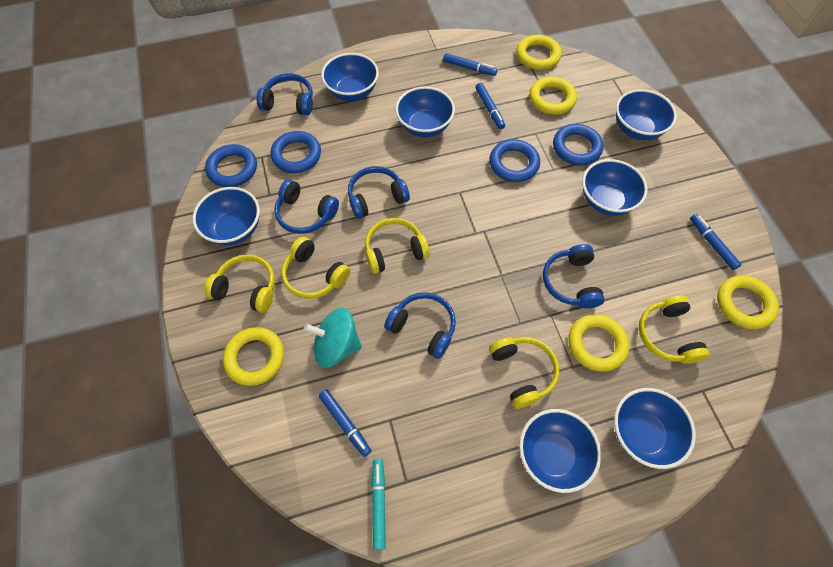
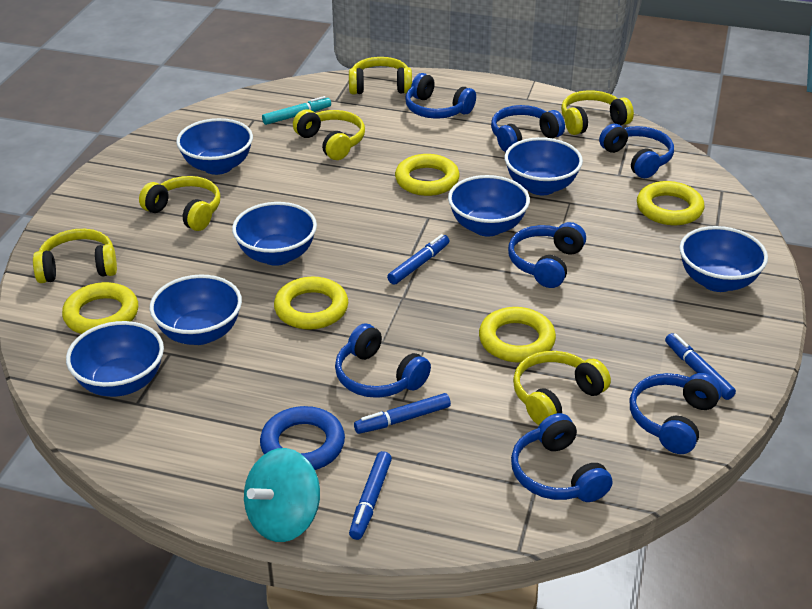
blue headphones: 5 -> 7
blue ring: 4 -> 1
yellow headphones: 5 -> 6

